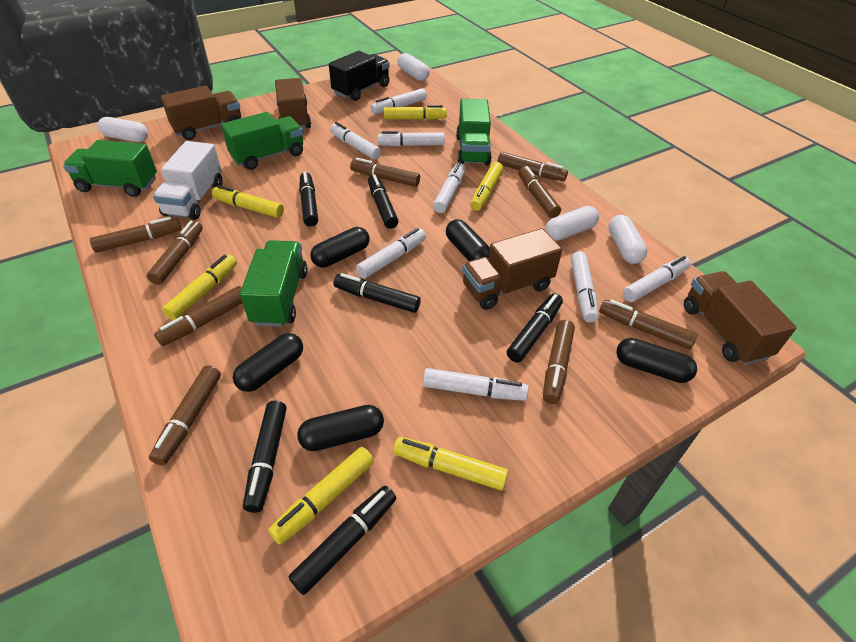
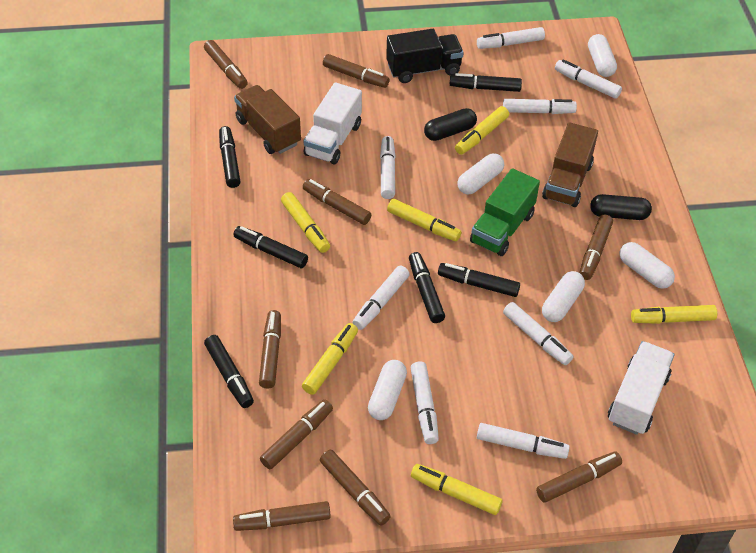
black capsule: 5 -> 2
brown truck: 4 -> 2
green truck: 4 -> 1
white capsule: 4 -> 5
white truck: 1 -> 2

